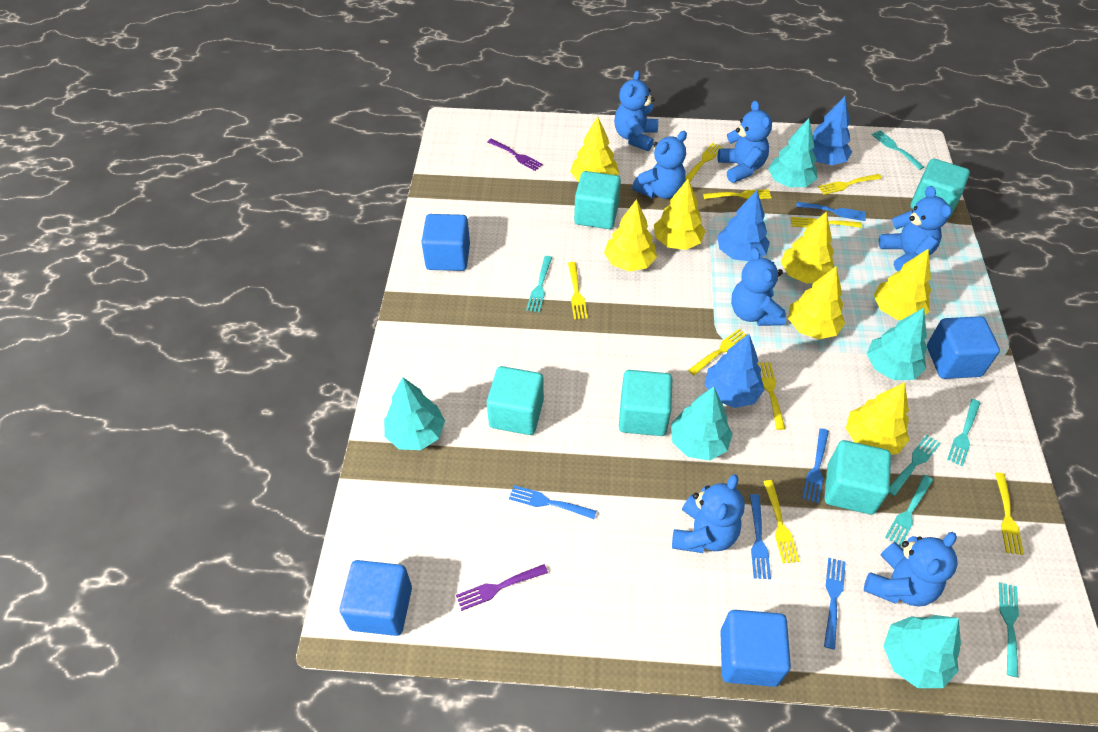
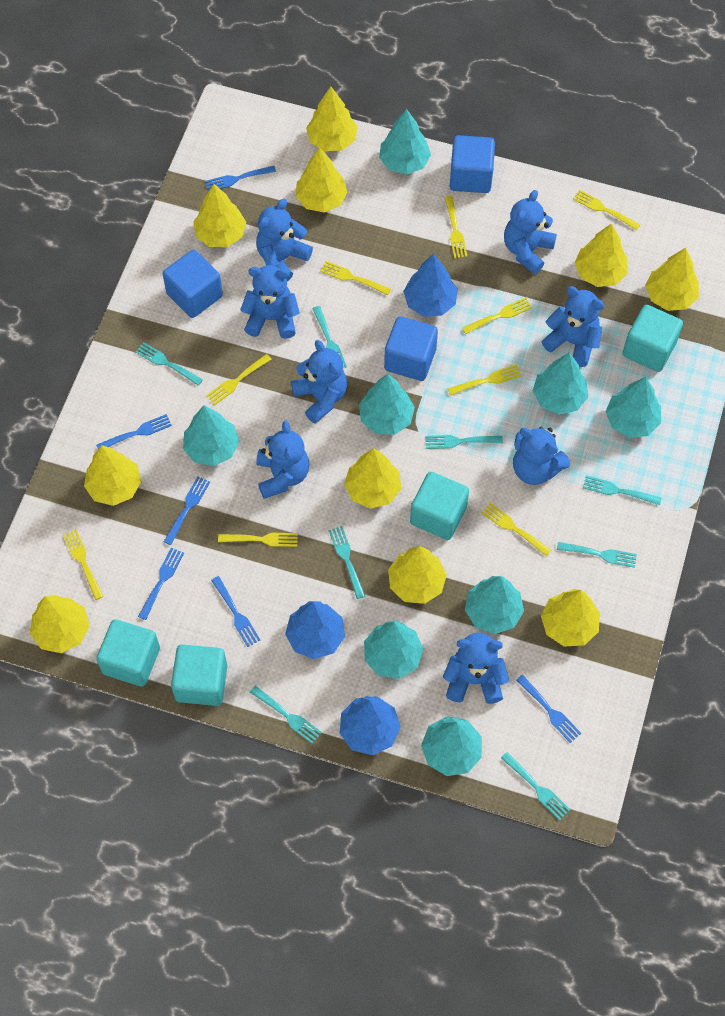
blue cube: 4 -> 3
blue fork: 5 -> 6
blue teddy bear: 7 -> 8
purple fork: 2 -> 0
turquoise cube: 5 -> 4
turquoise fork: 6 -> 8
turquoise tree: 5 -> 8
yellow tree: 7 -> 10

